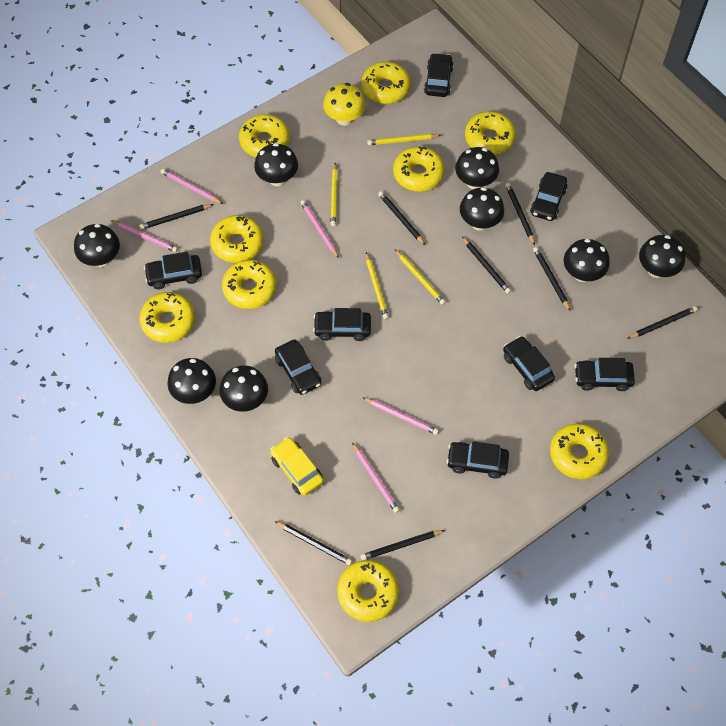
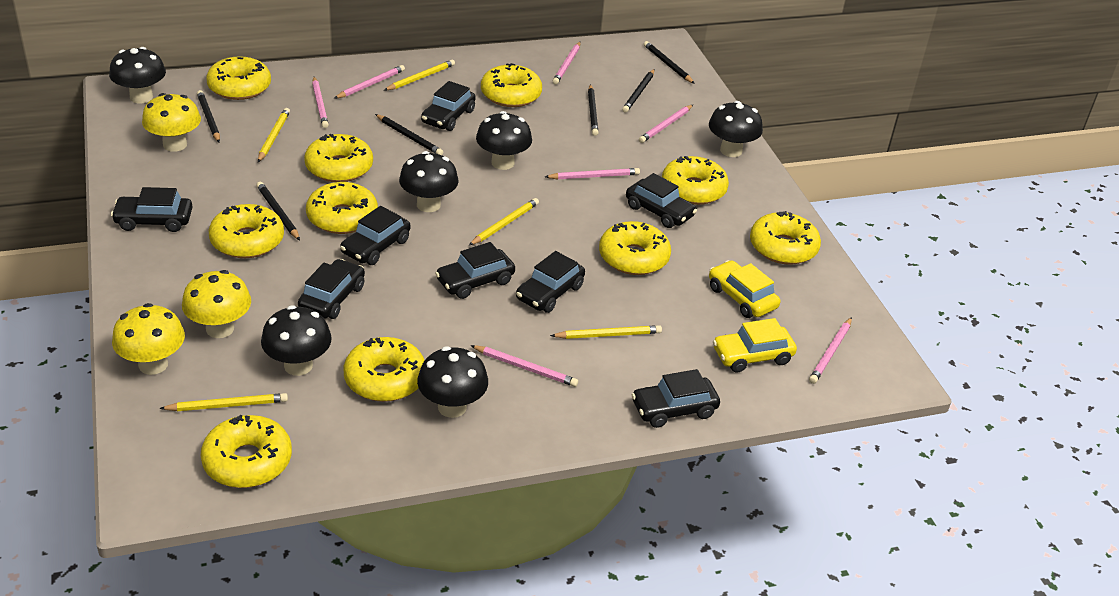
black mushroom: 8 -> 6
black pencil: 8 -> 6
pink pencil: 5 -> 7
yellow car: 1 -> 2
yellow donut: 9 -> 10
yellow mushroom: 1 -> 3
yellow pencil: 4 -> 5

